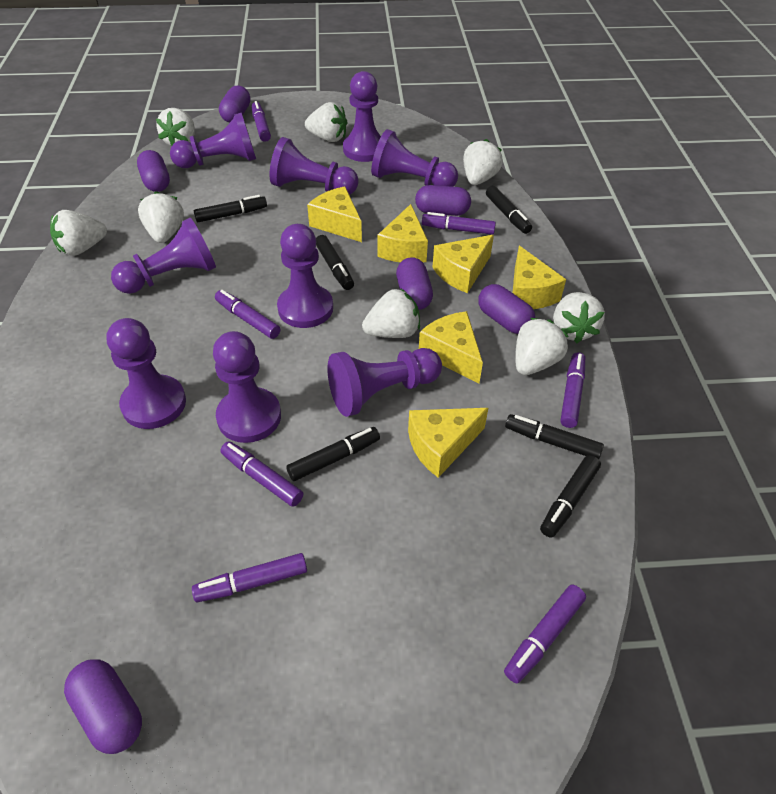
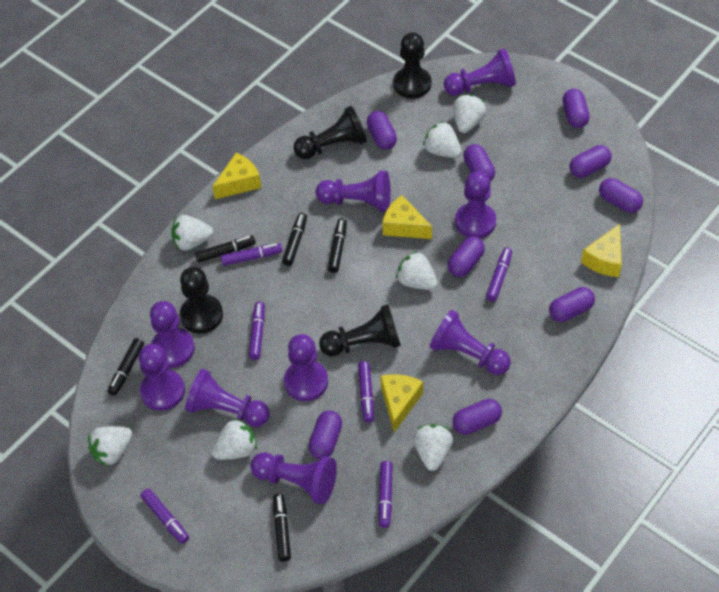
black marker: 6 -> 5
black pawn: 0 -> 4
purple capsule: 6 -> 9
purple marker: 7 -> 6
white strawberry: 8 -> 7
yellow cheese: 6 -> 4

